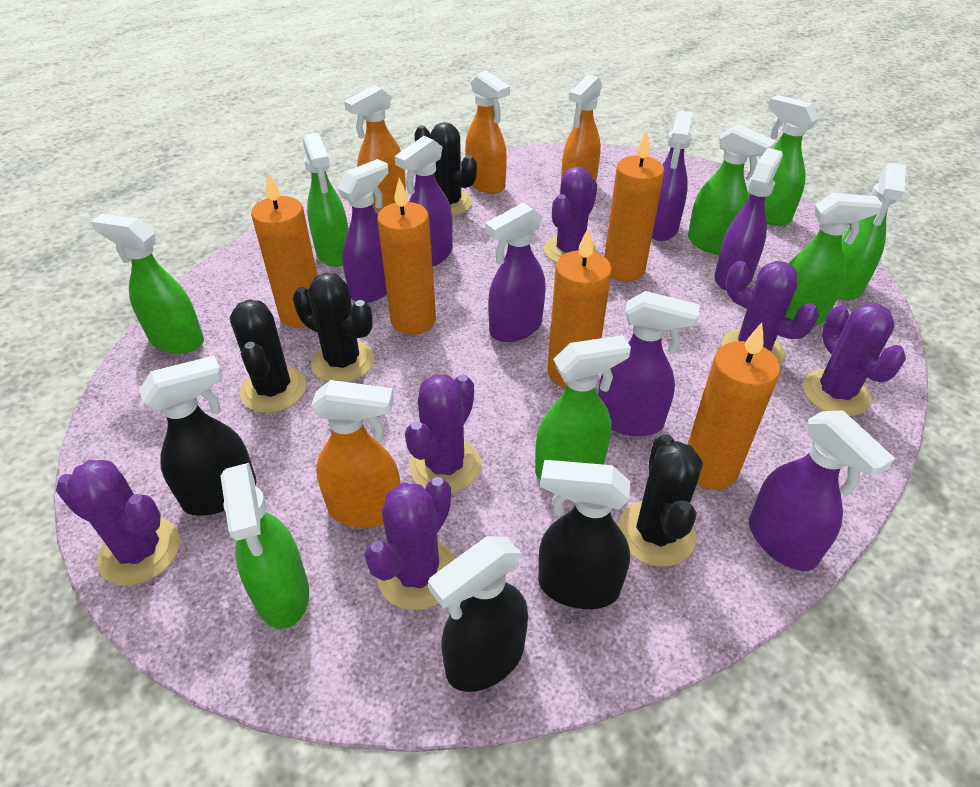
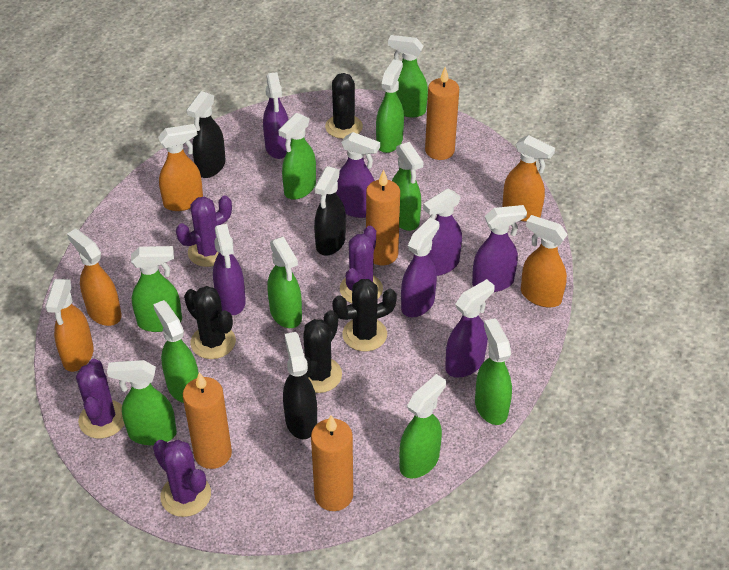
green spray bottle: 8 -> 10
orange candle: 5 -> 4
orange spray bottle: 4 -> 5
purple cactus: 6 -> 4

